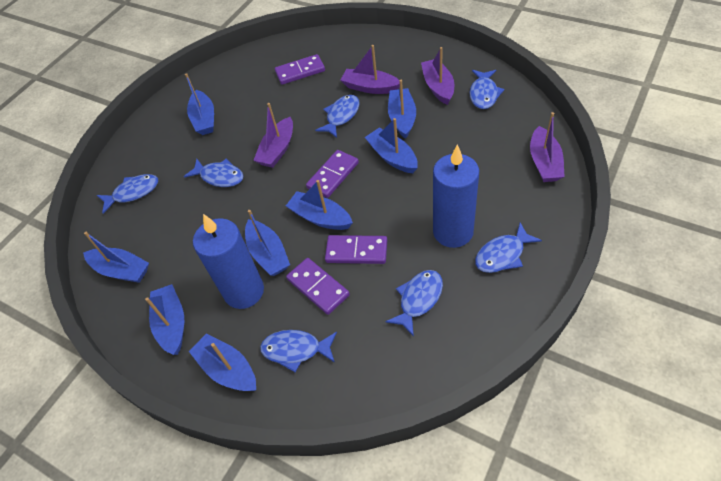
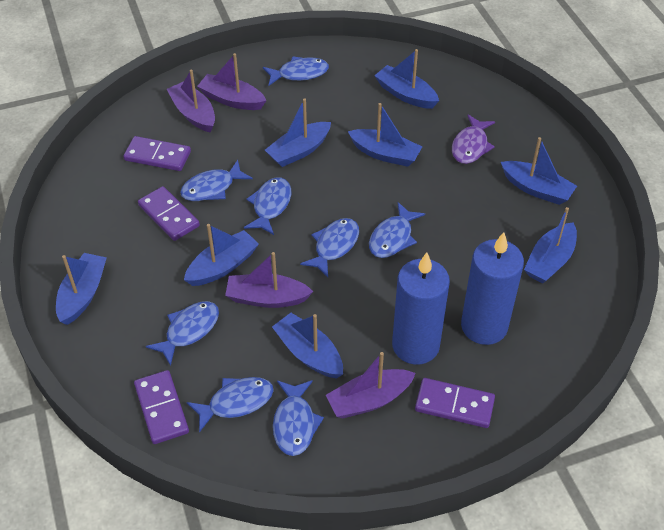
blue fish: 7 -> 8
purple fish: 0 -> 1

